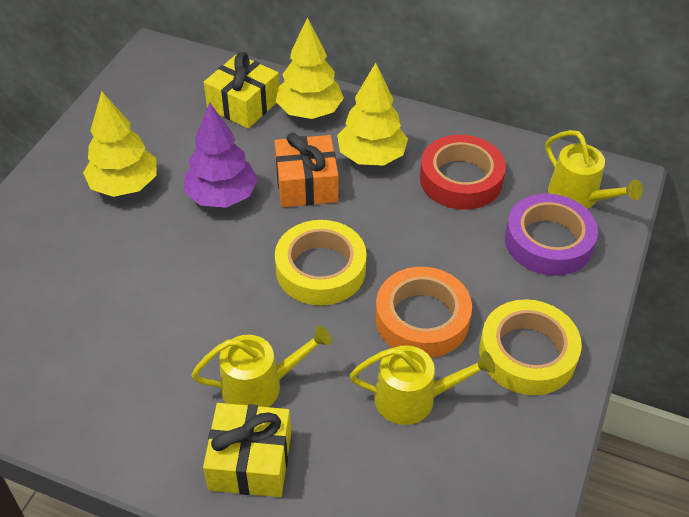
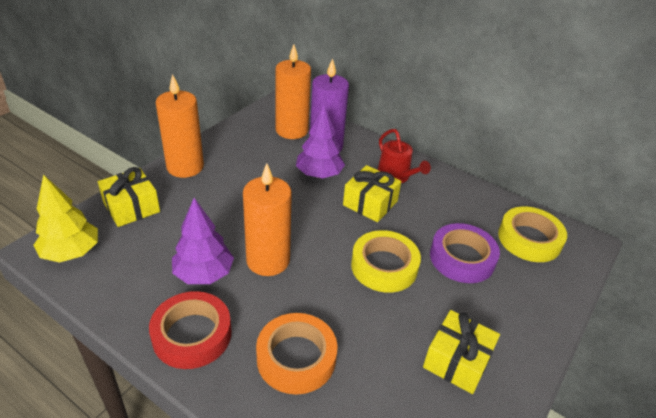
orange candle: 0 -> 3
orange gift: 1 -> 0
purple candle: 0 -> 1
purple tree: 1 -> 2
red watering can: 0 -> 1
yellow gift: 2 -> 3
yellow tree: 3 -> 1
yellow watering can: 3 -> 0

